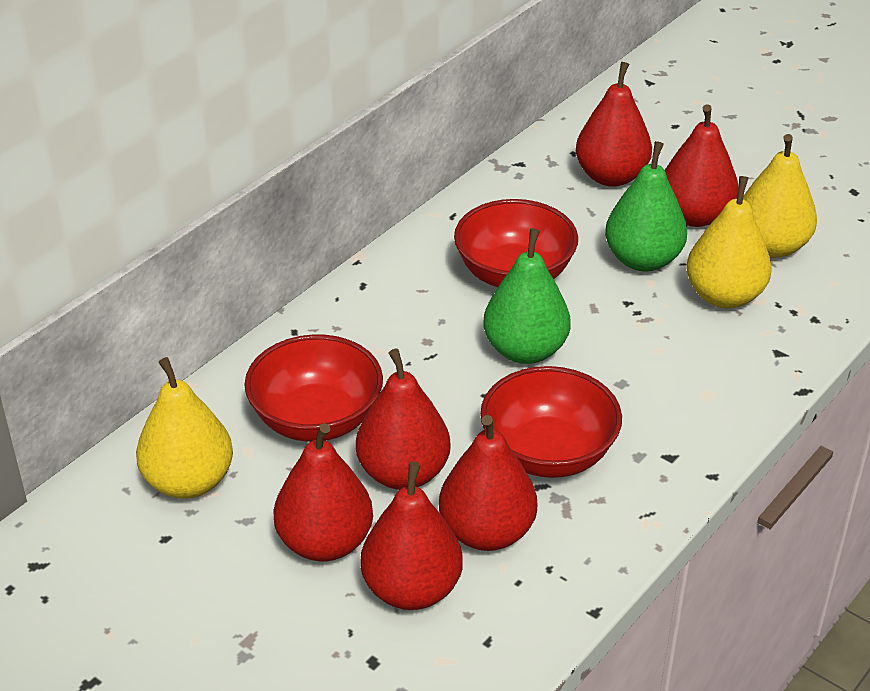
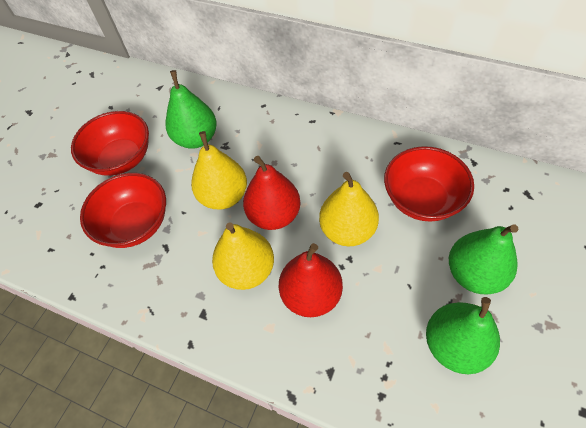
green pear: 2 -> 3
red pear: 6 -> 2

